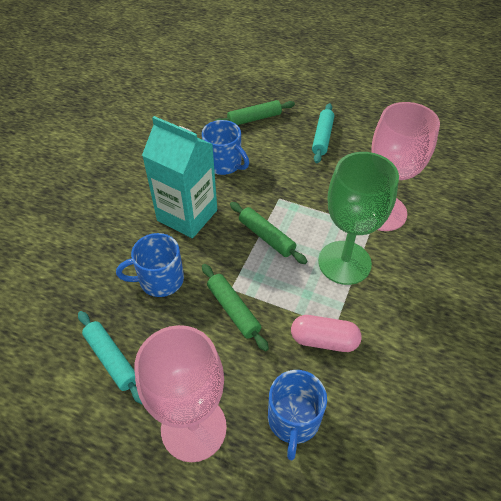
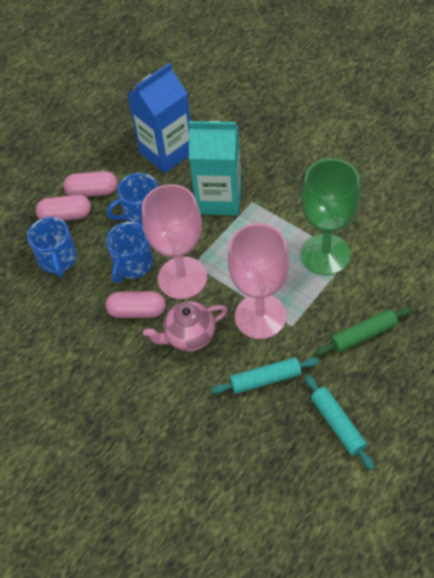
blue carton: 0 -> 1
green rolling pin: 3 -> 1
pink capsule: 1 -> 3
pink teapot: 0 -> 1

